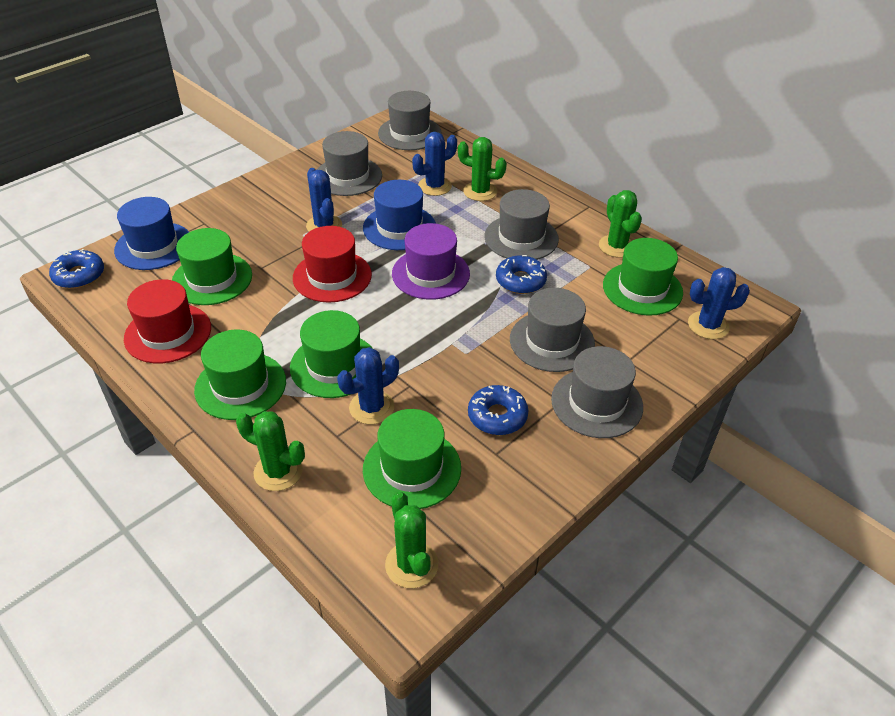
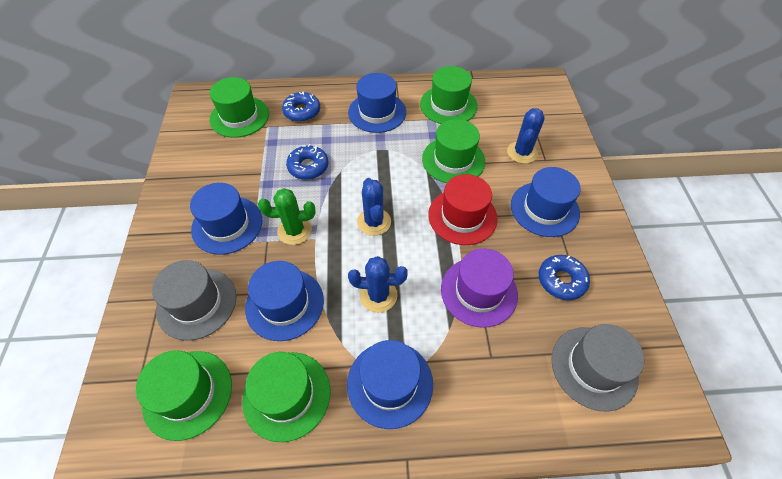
blue cactus: 4 -> 3
blue hat: 2 -> 5
green cactus: 4 -> 1
grey hat: 5 -> 2
red hat: 2 -> 1

